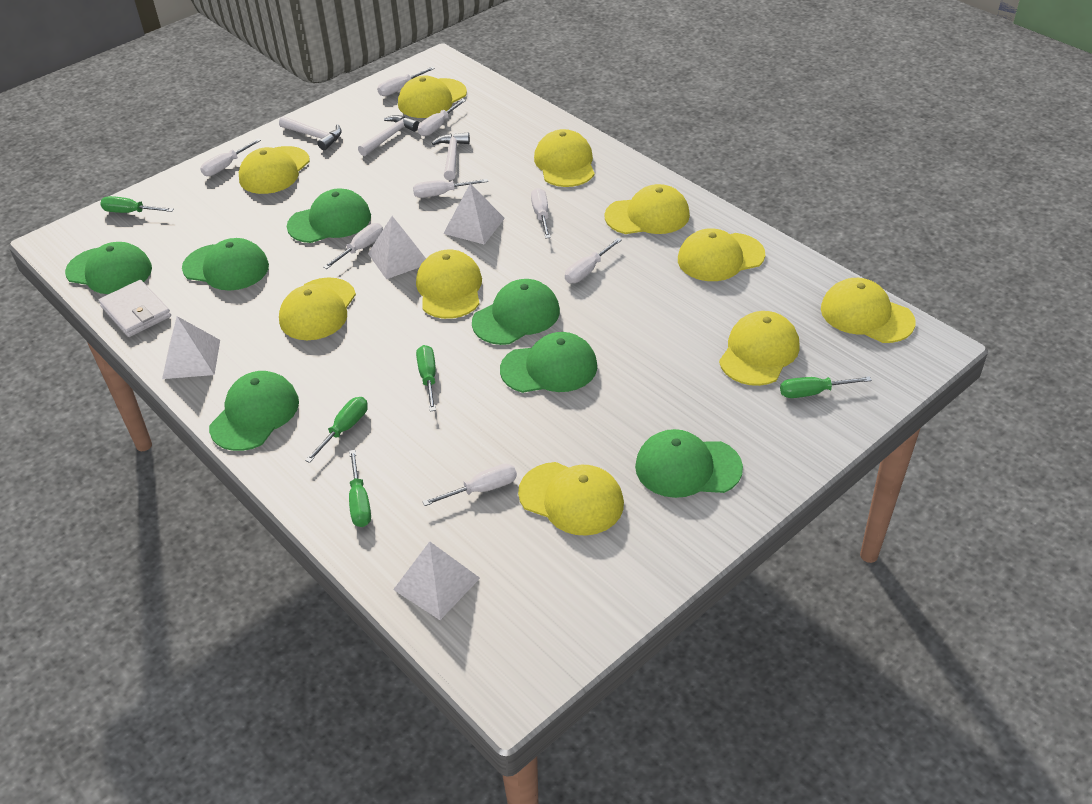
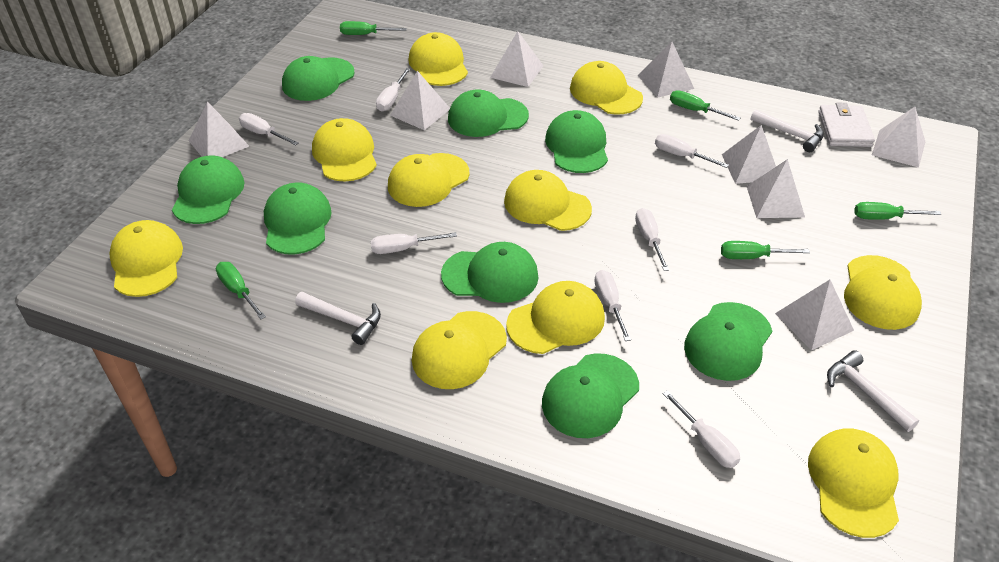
green cap: 7 -> 8
white pyramid: 4 -> 8
white screwdriver: 8 -> 7

